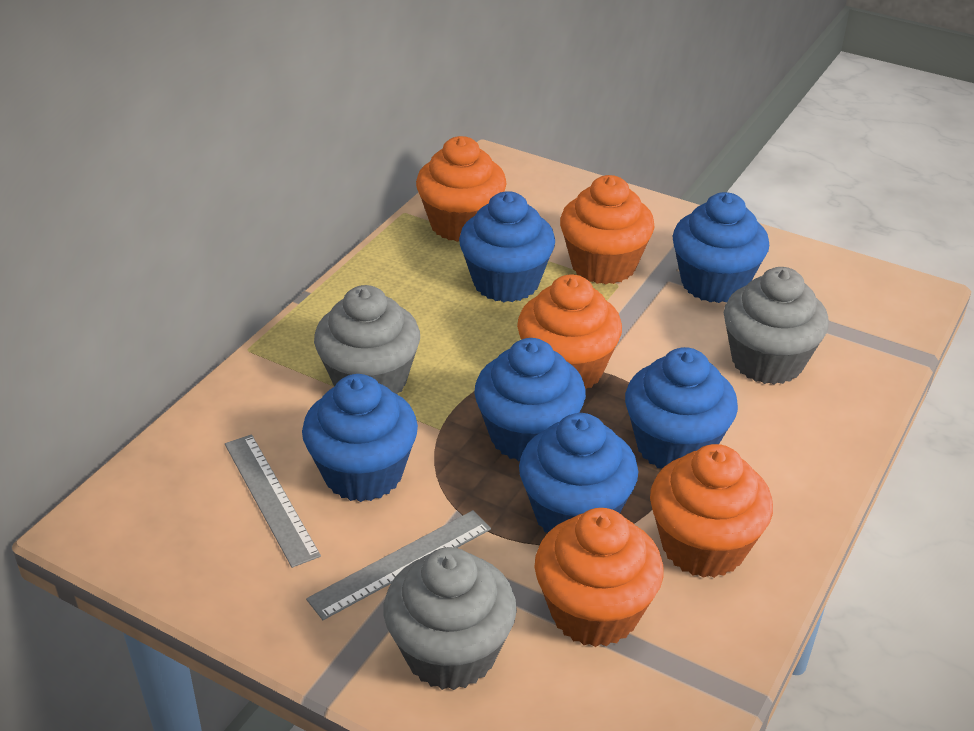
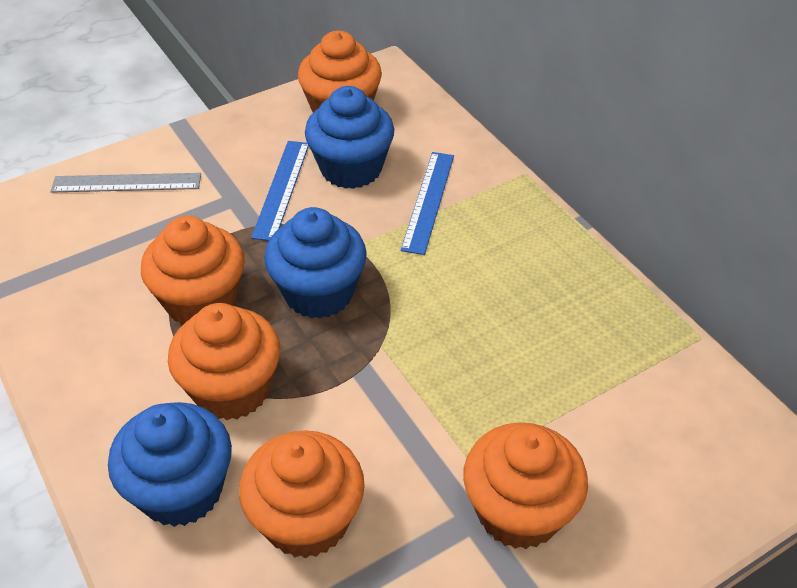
blue cupcake: 6 -> 3
blue ruler: 0 -> 2
grey cupcake: 3 -> 0
grey ruler: 2 -> 1

